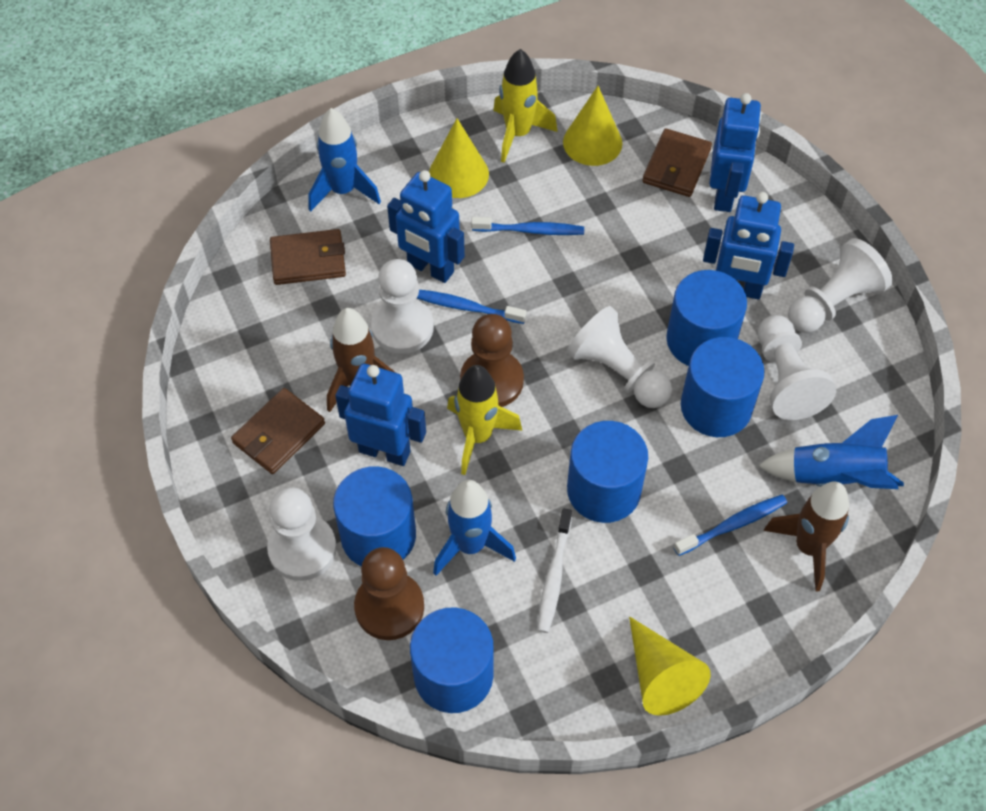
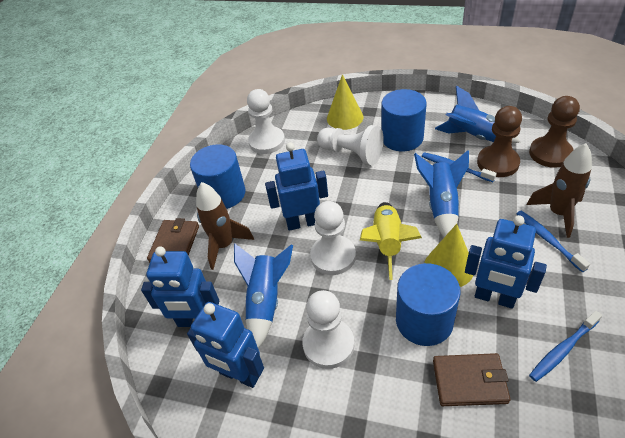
blue cylinder: 5 -> 3
brown wallet: 3 -> 2
white pawn: 5 -> 4
white toothbrush: 1 -> 0
yellow cone: 3 -> 2
yellow rocket: 2 -> 1

